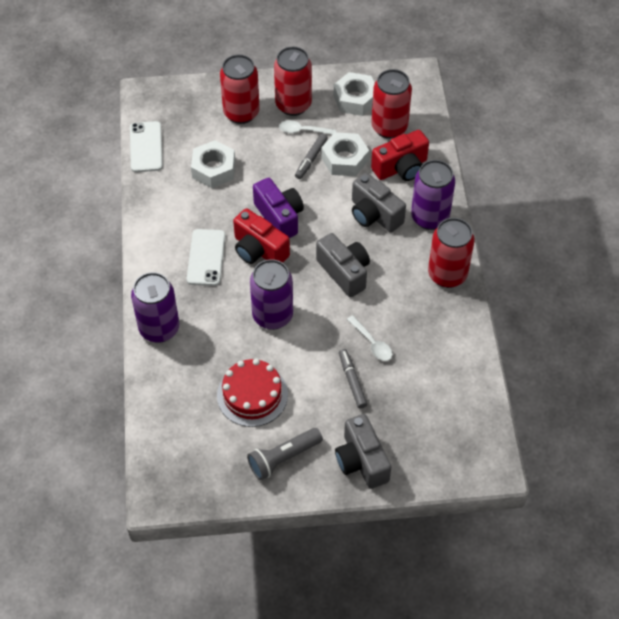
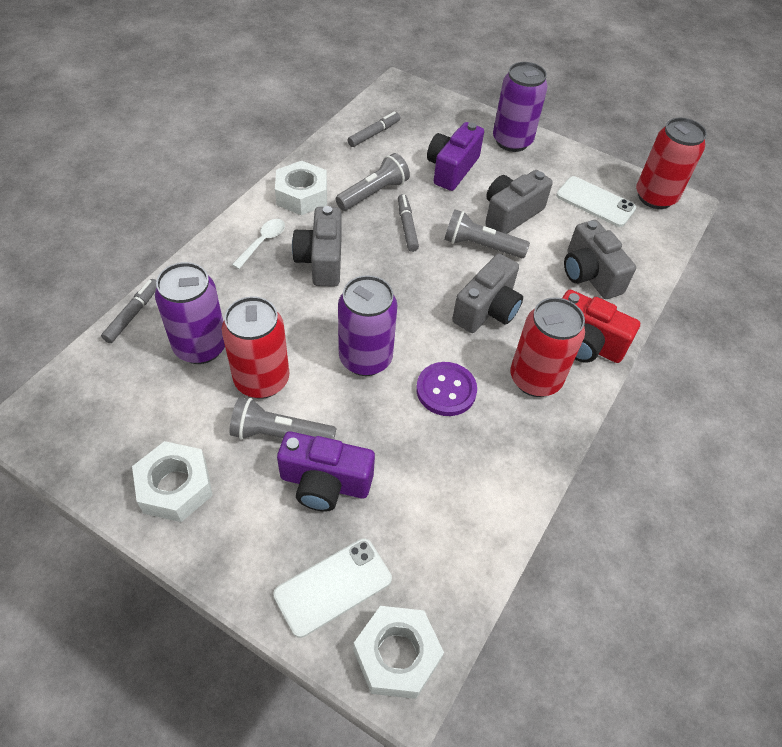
grey camera: 3 -> 4
grey flashlight: 1 -> 3
grey marker: 2 -> 3
purple button: 0 -> 1
purple camera: 1 -> 2
red cake: 1 -> 0
red camera: 2 -> 1
red can: 4 -> 3
white spoon: 2 -> 1

